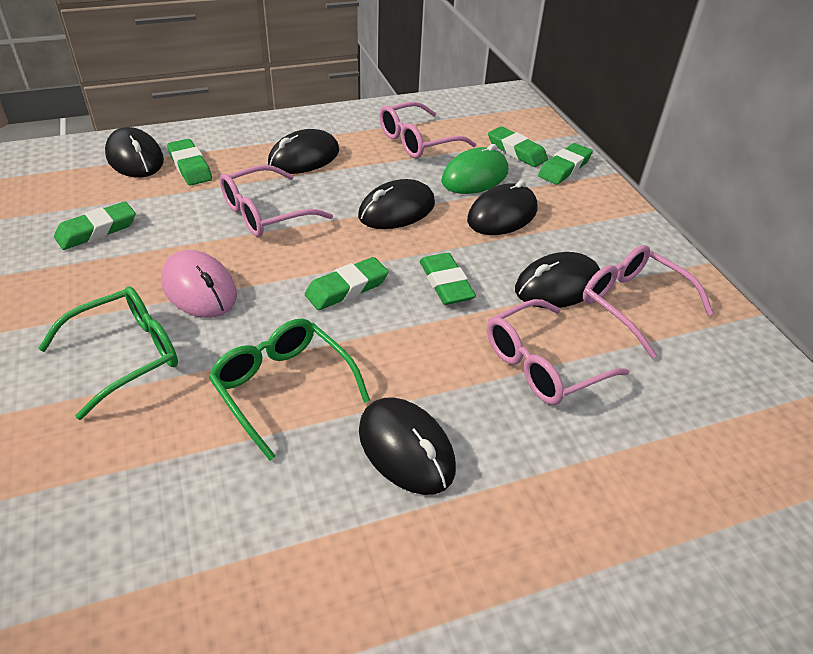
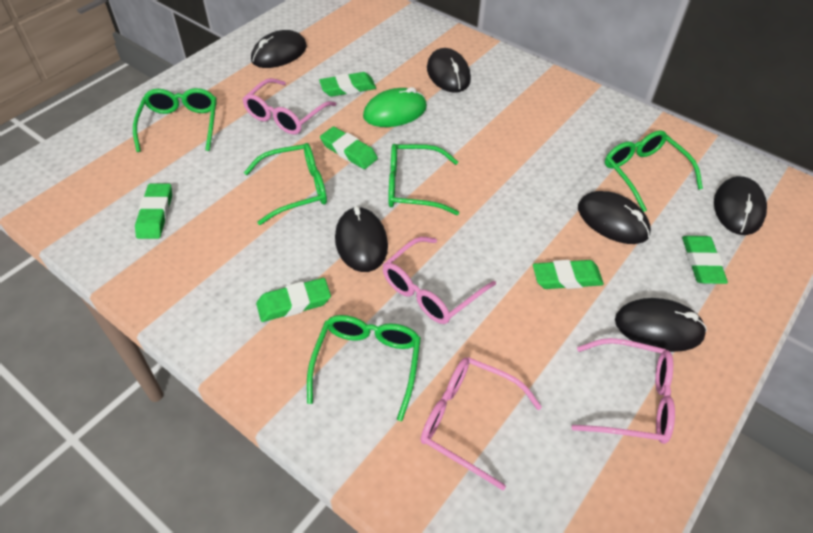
green glasses: 2 -> 5
pink mouse: 1 -> 0

